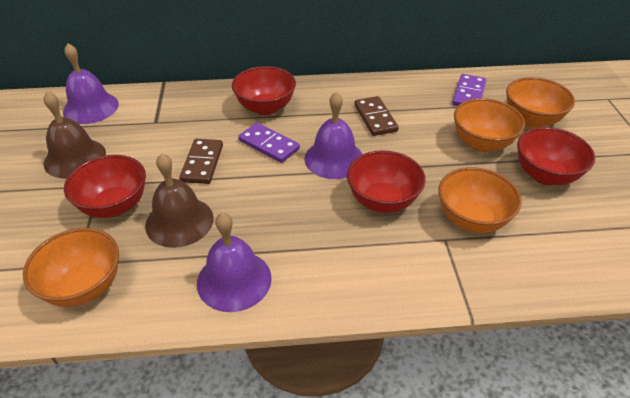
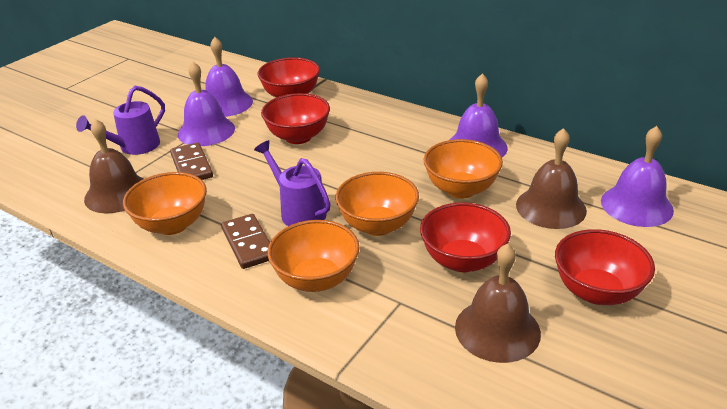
brown bell: 2 -> 3
purple bell: 3 -> 4
purple domino: 2 -> 0
purple watering can: 0 -> 2

